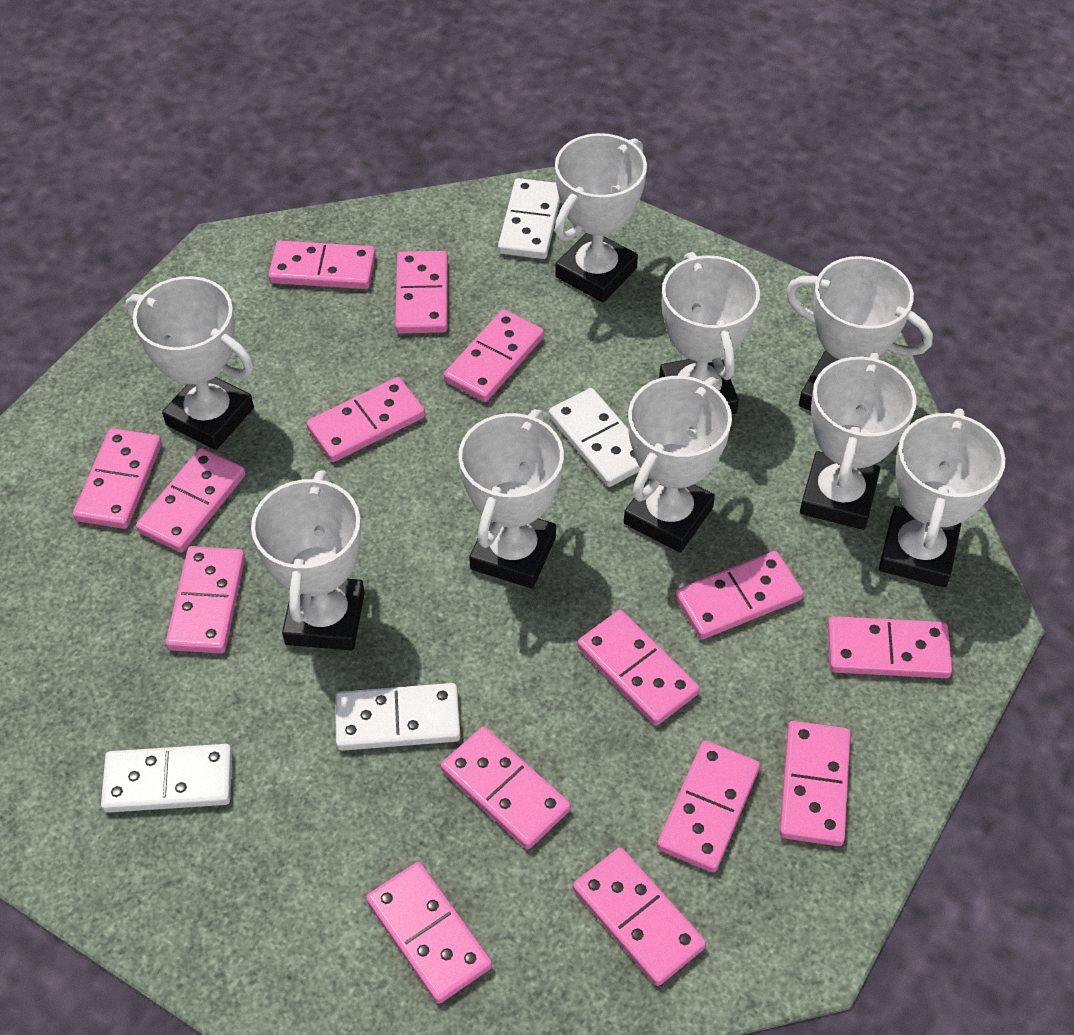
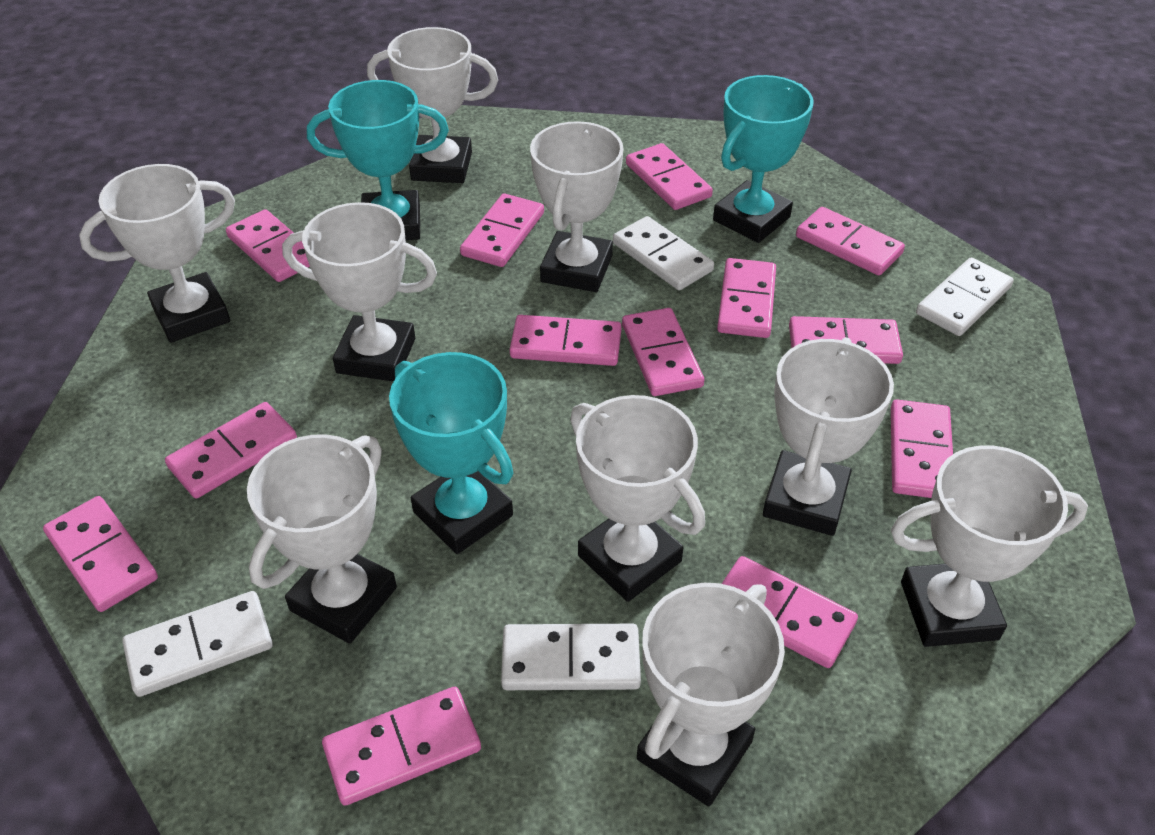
pink domino: 15 -> 13
turquoise trophy: 0 -> 3

